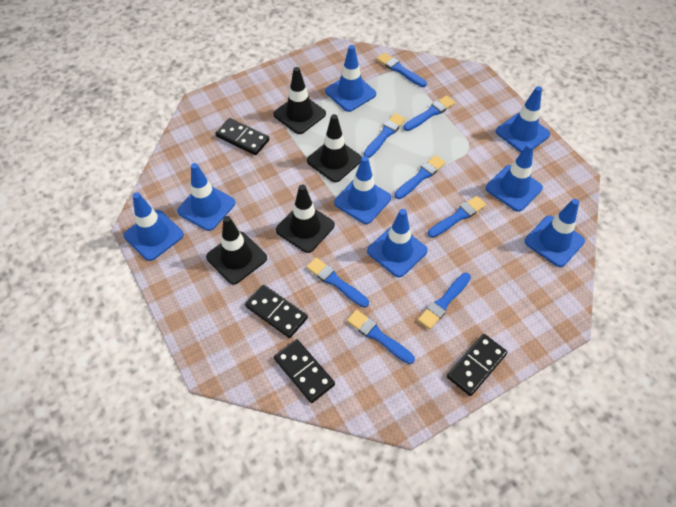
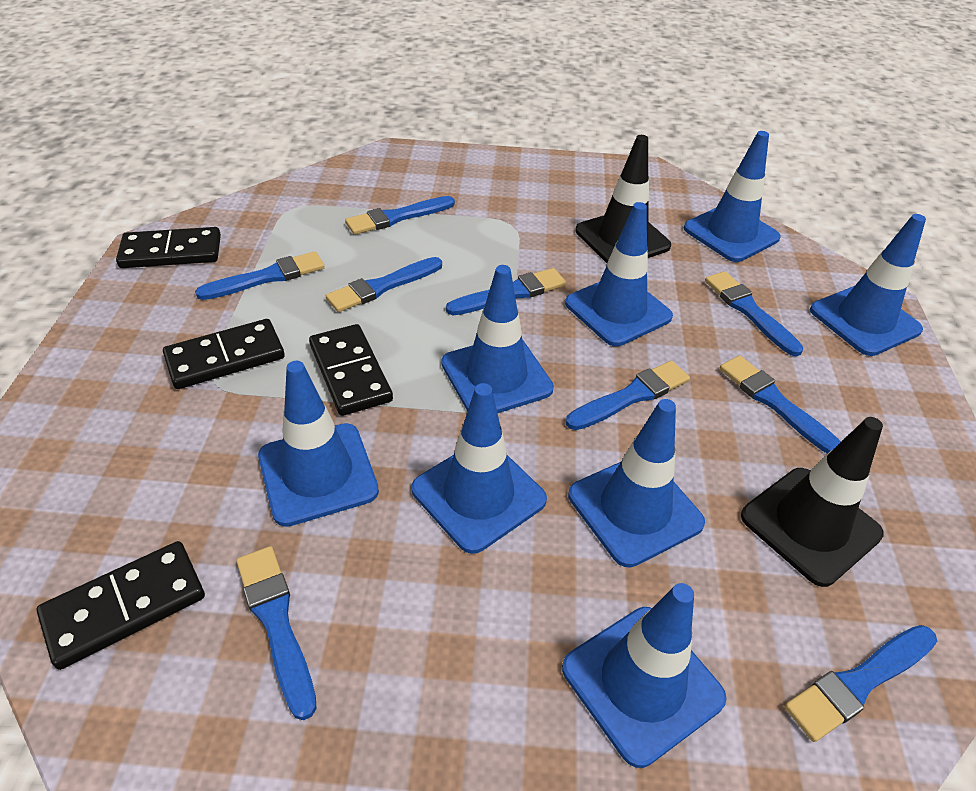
black traffic cone: 4 -> 2
blue brush: 8 -> 9

